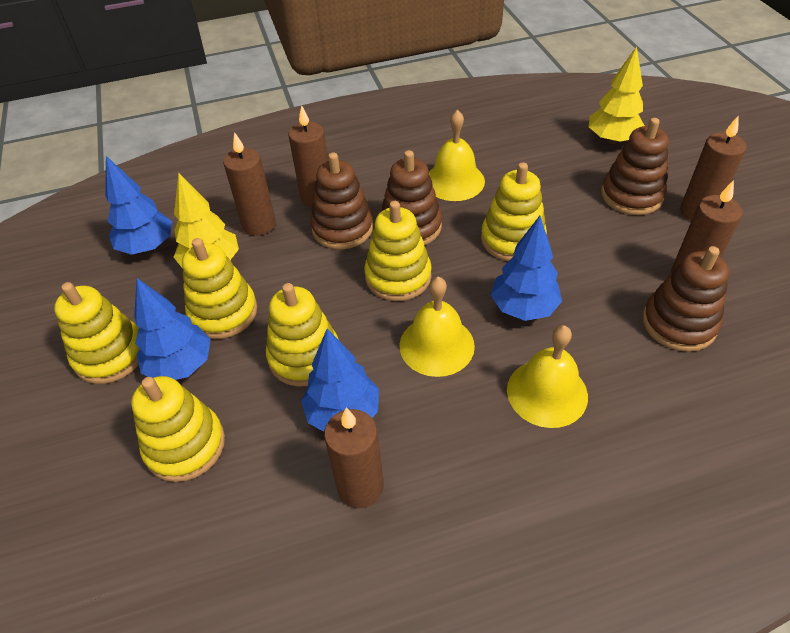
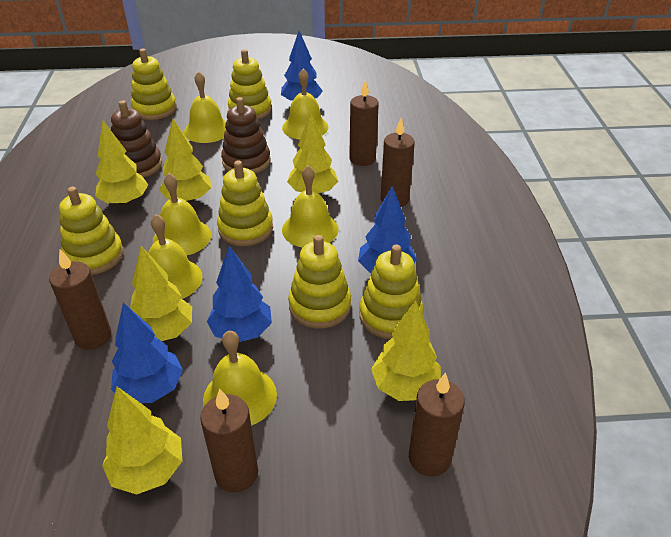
brown stacking toy: 4 -> 2
yellow bell: 3 -> 6
yellow tree: 2 -> 6

